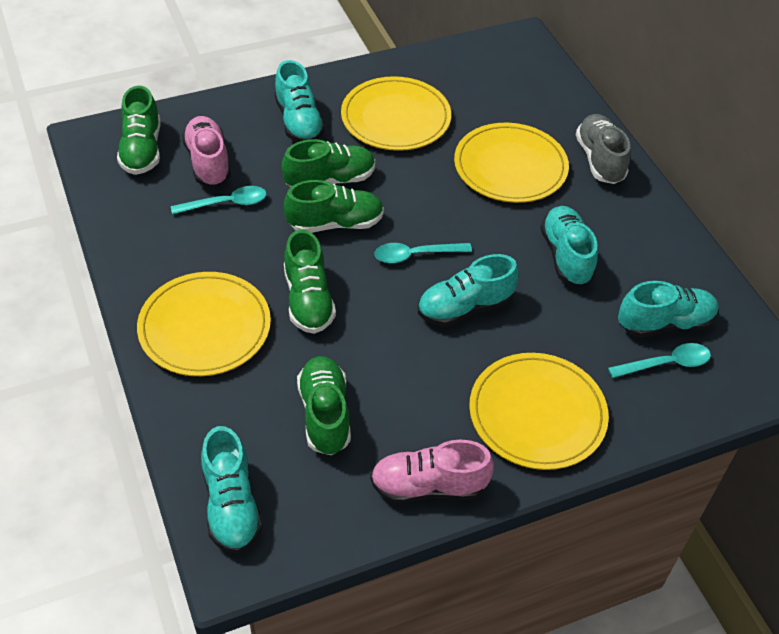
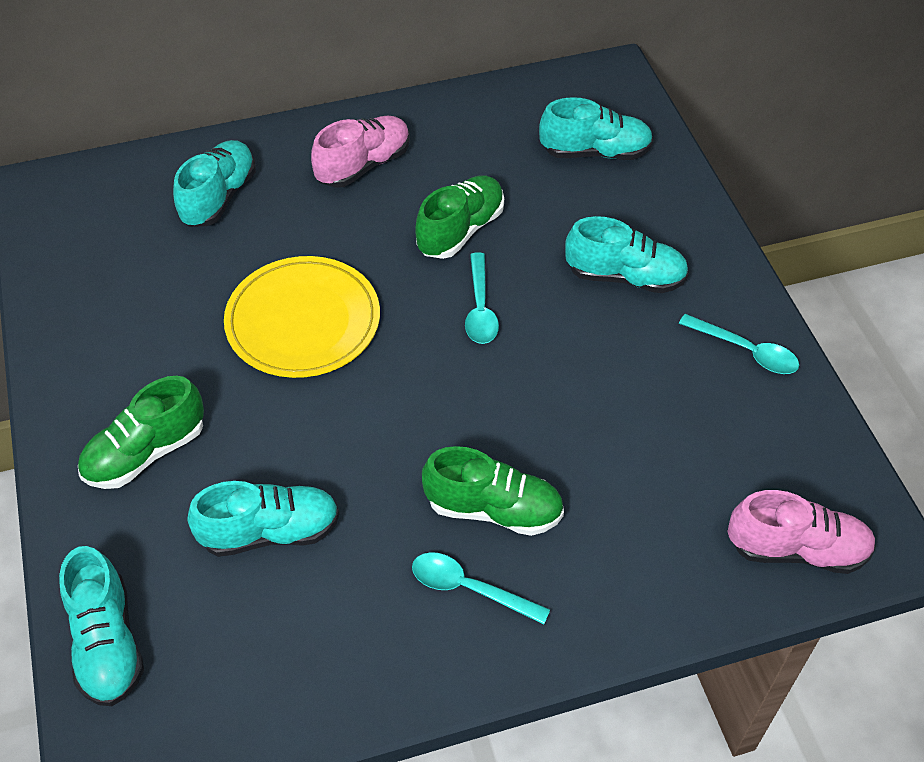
green shoe: 5 -> 3
grey shoe: 1 -> 0
yellow plate: 4 -> 1

